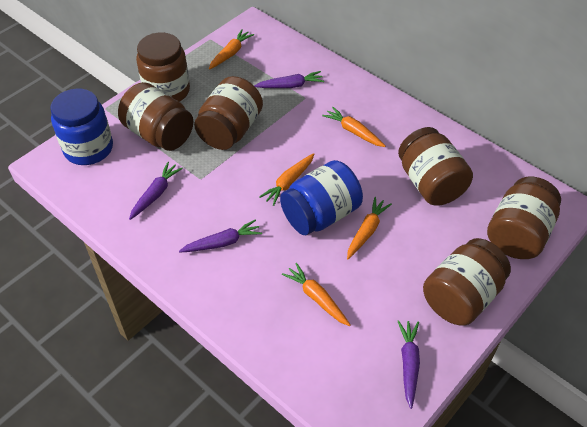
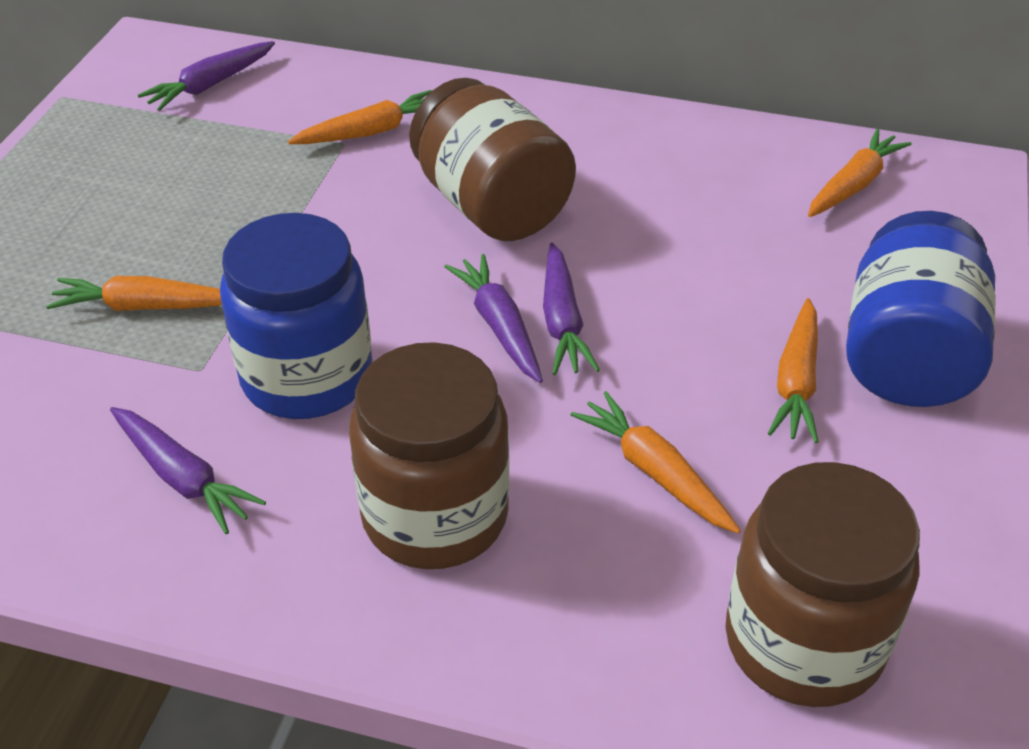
brown jar: 6 -> 3

